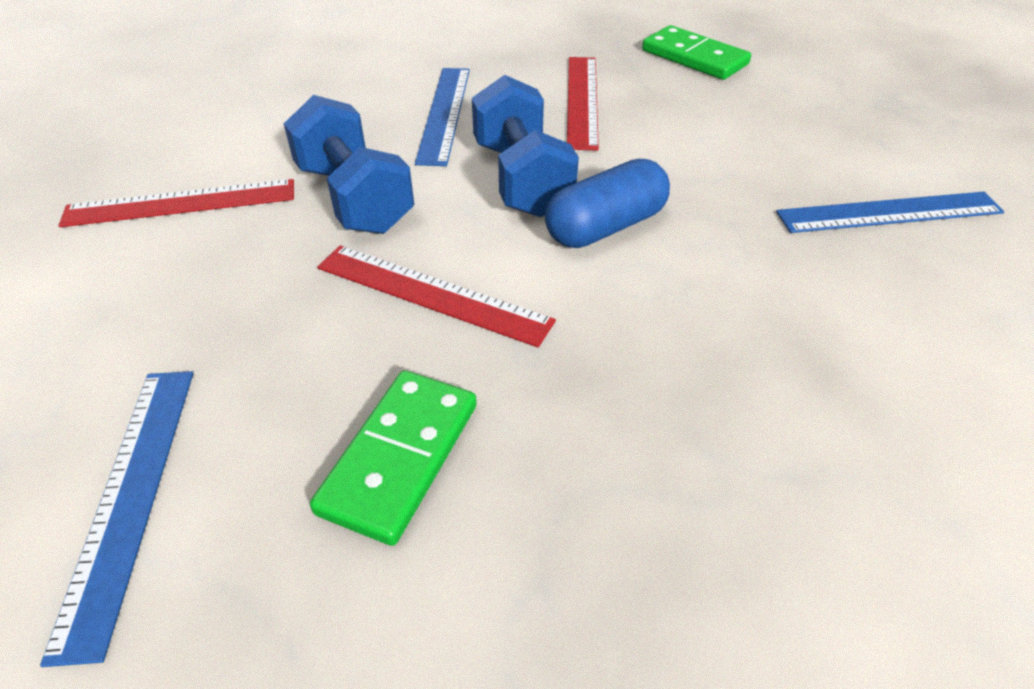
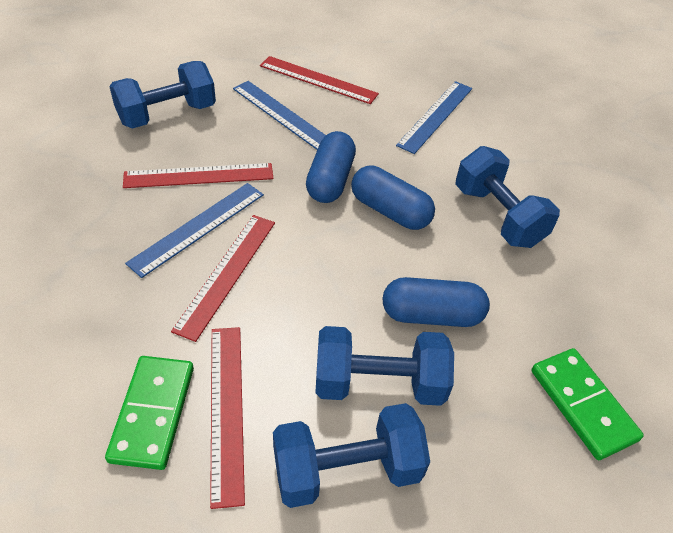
blue capsule: 1 -> 3
blue dumbbell: 2 -> 4
red ruler: 3 -> 4

